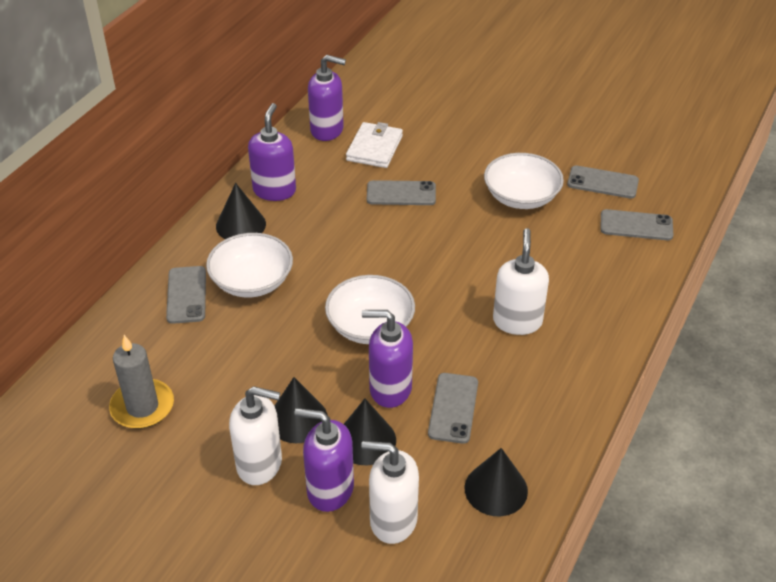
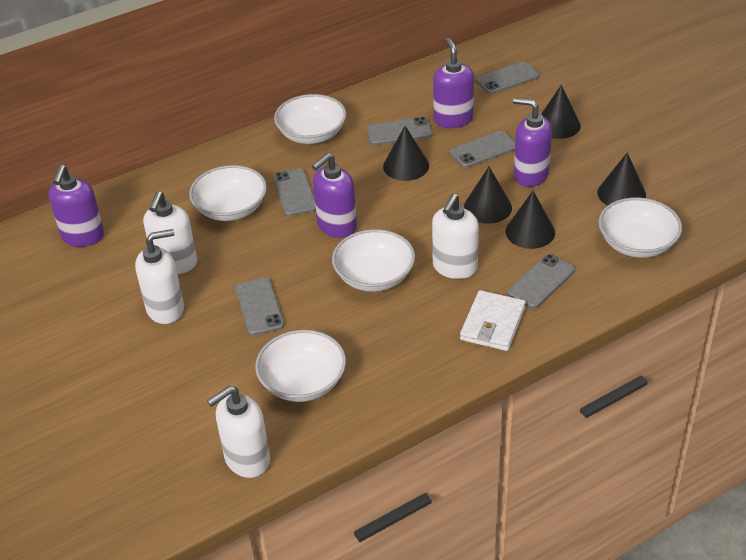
black cone: 4 -> 5
grey candle: 1 -> 0
grey phone: 5 -> 6
white bowl: 3 -> 5
white soap dispenser: 3 -> 4

